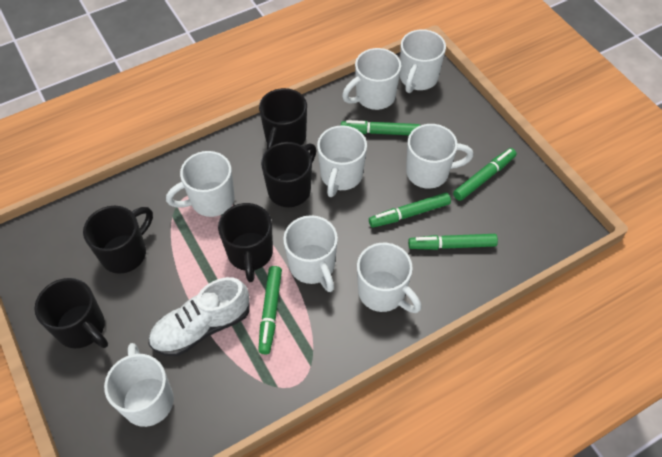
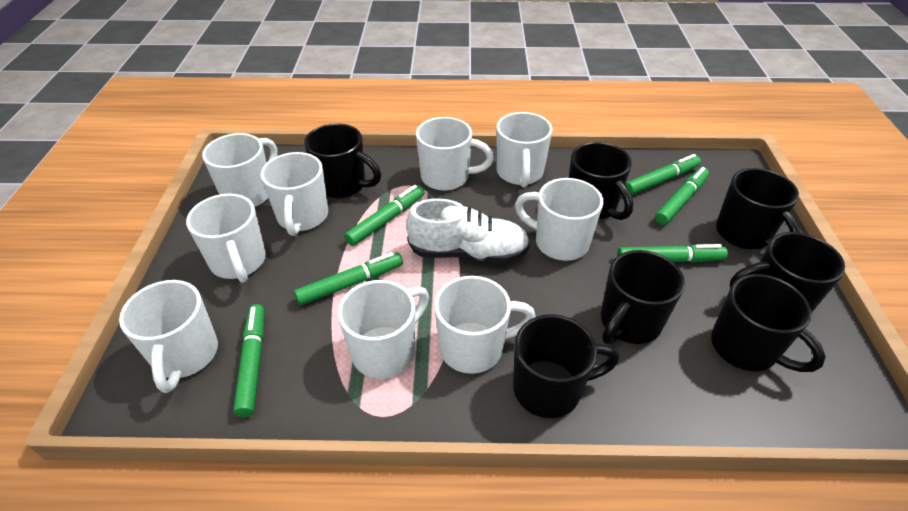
black mug: 5 -> 7
green marker: 5 -> 6
white mug: 8 -> 9

